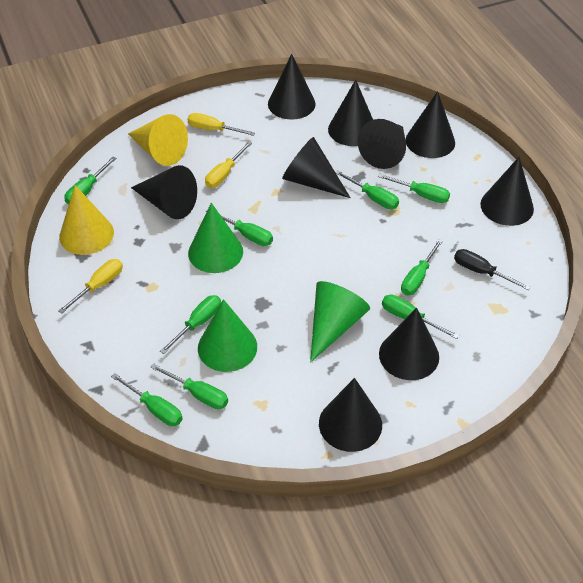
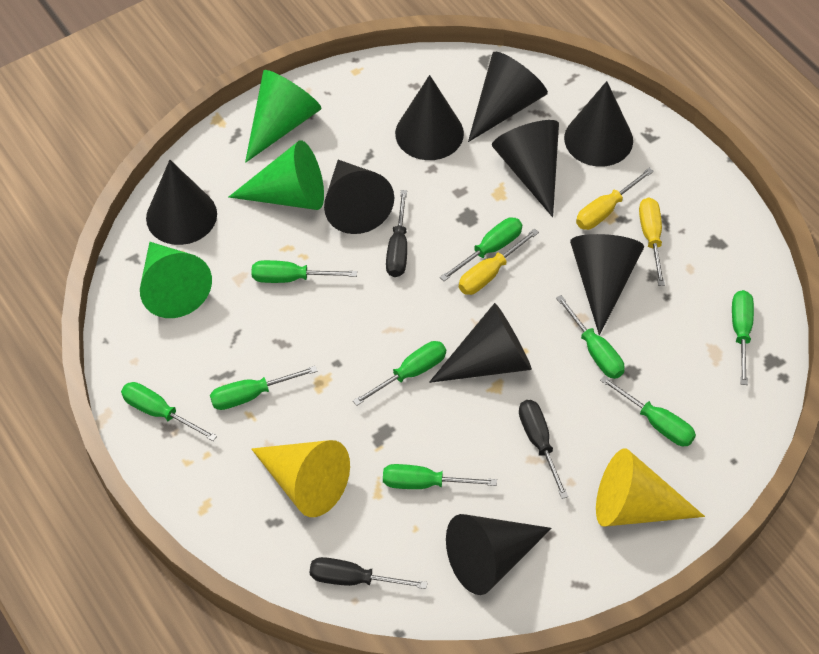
black screwdriver: 1 -> 3

